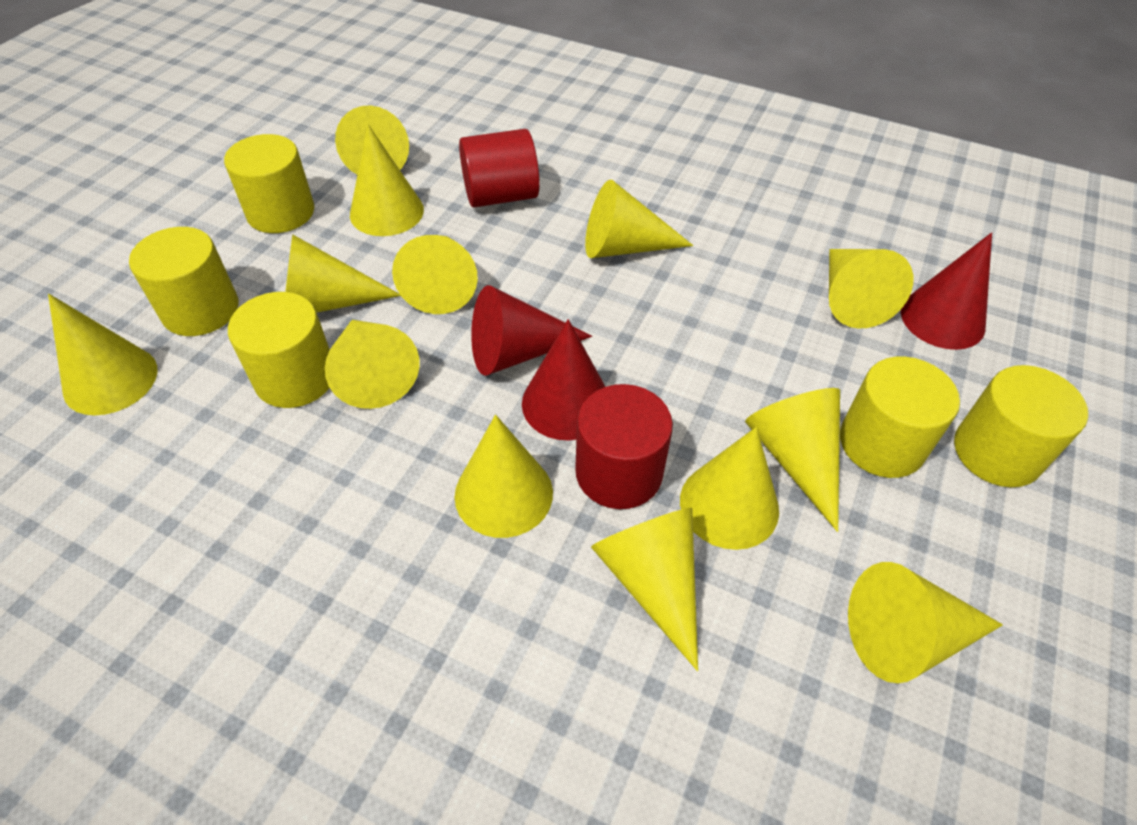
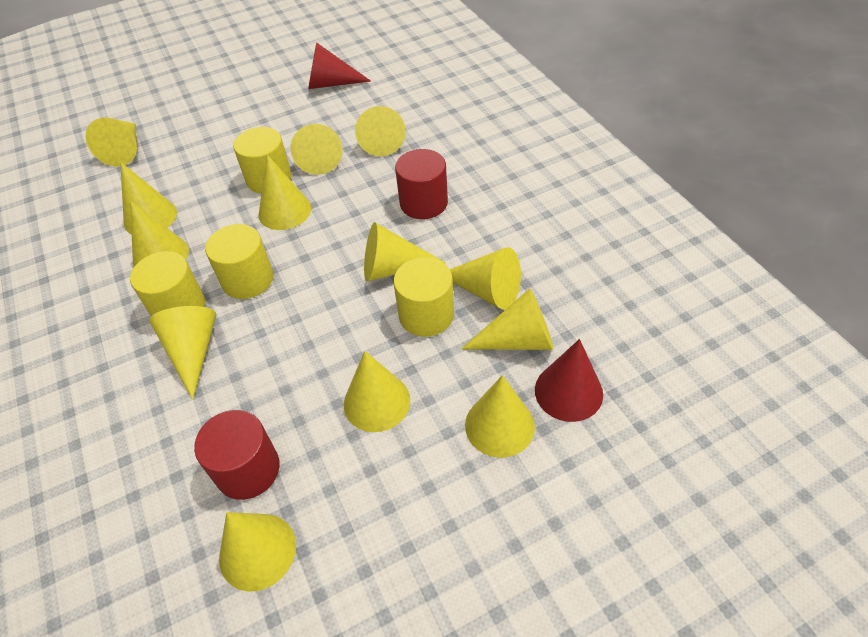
red cone: 3 -> 2
yellow cylinder: 5 -> 4

